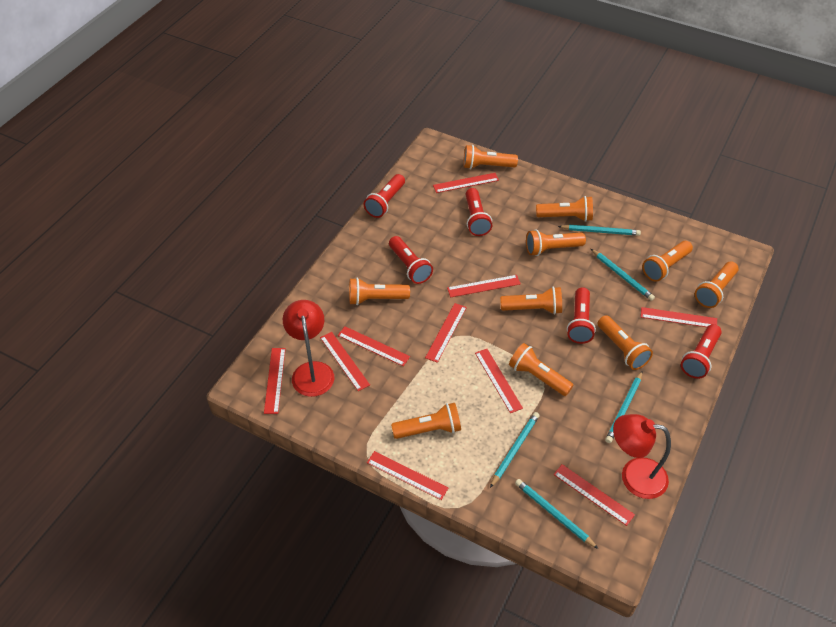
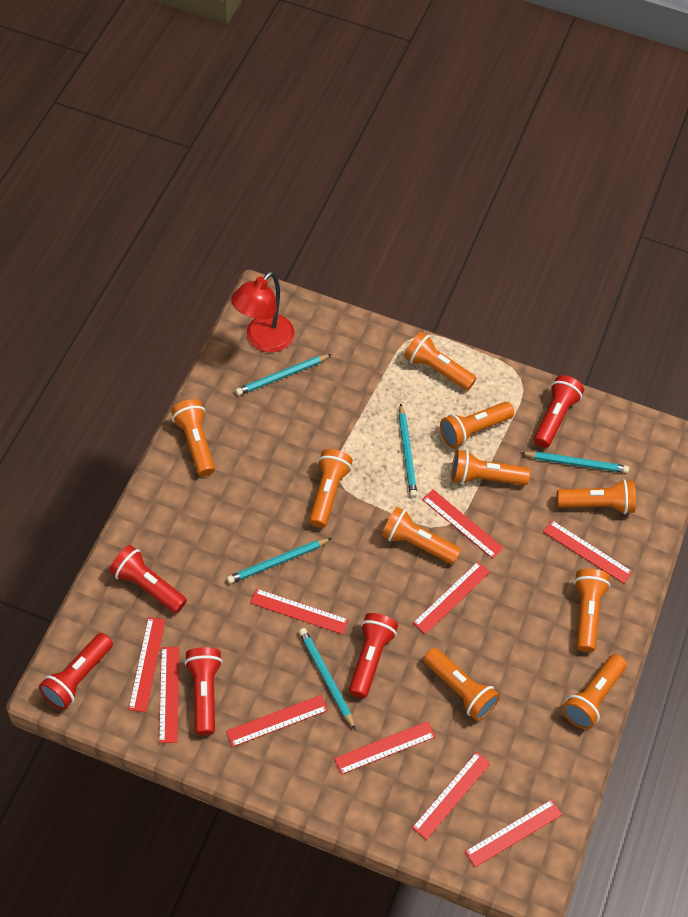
red lamp: 2 -> 1

